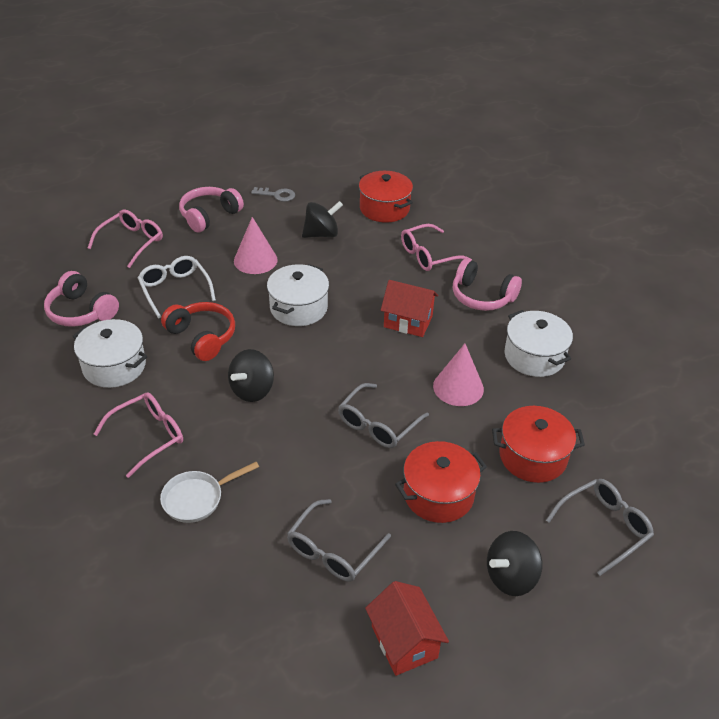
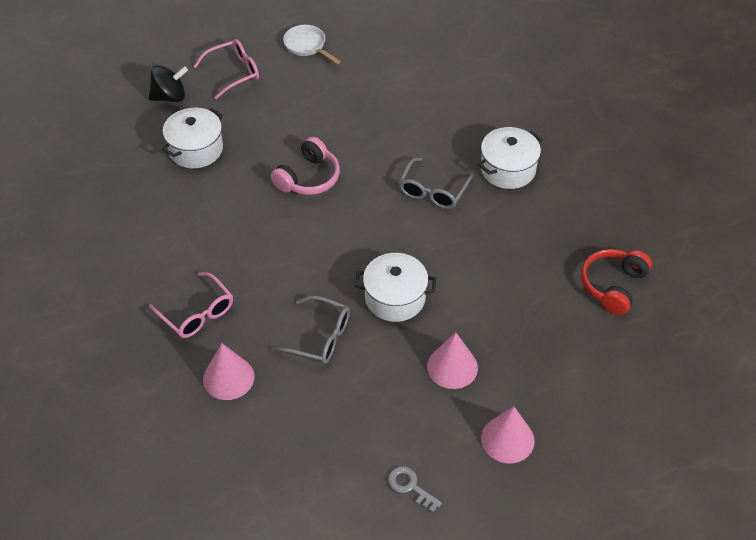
black spinning top: 3 -> 1
grey glasses: 3 -> 2
pink cone: 2 -> 3
pink glasses: 3 -> 2
pink headphones: 3 -> 1
red house: 2 -> 0
red pot: 3 -> 0
white glasses: 1 -> 0

